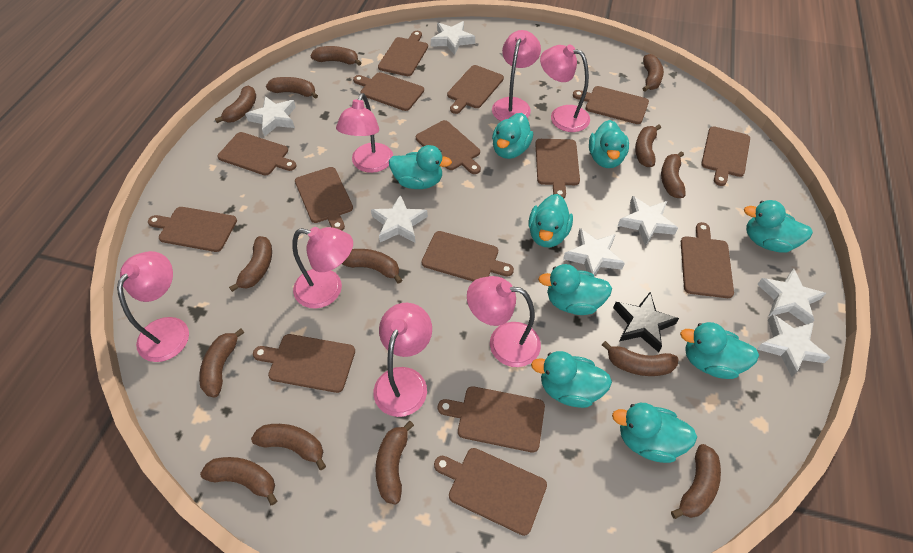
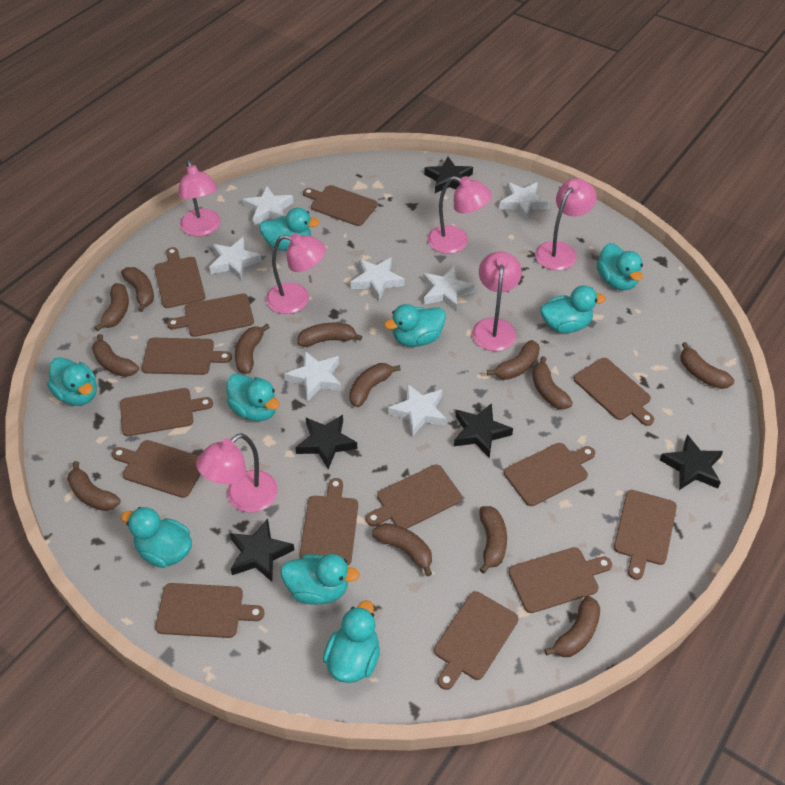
black star: 1 -> 5
brown banana: 14 -> 13
brown cutting board: 15 -> 14
pink lamp: 7 -> 6

